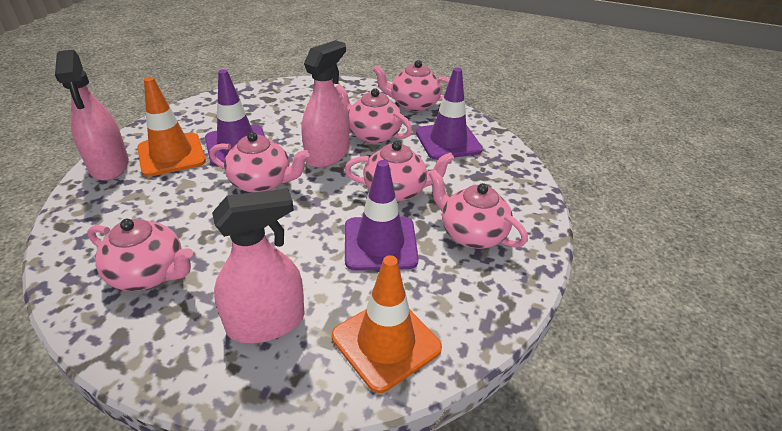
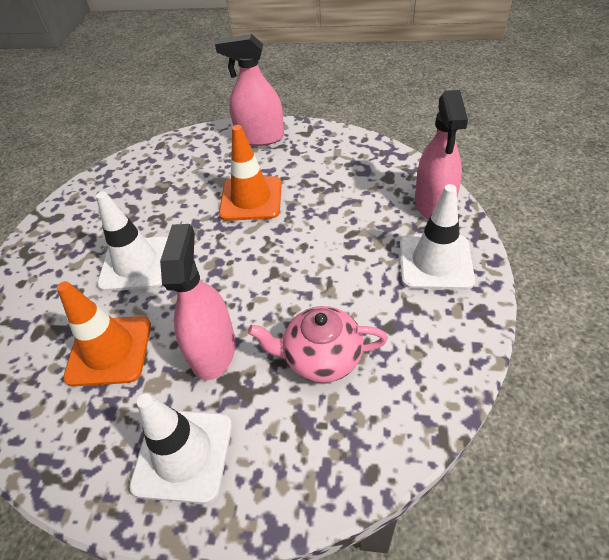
pink teapot: 6 -> 1
purple traffic cone: 3 -> 0
white traffic cone: 0 -> 3

